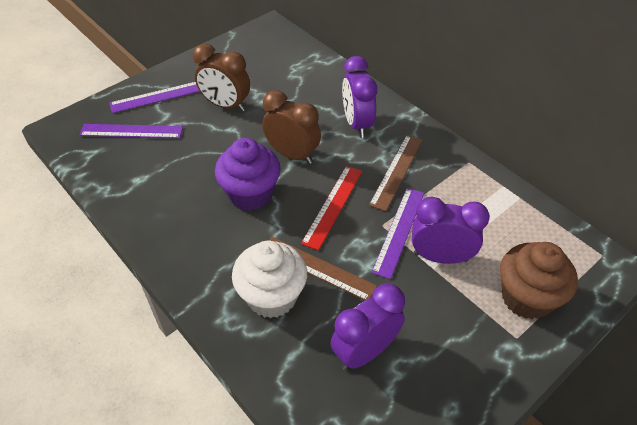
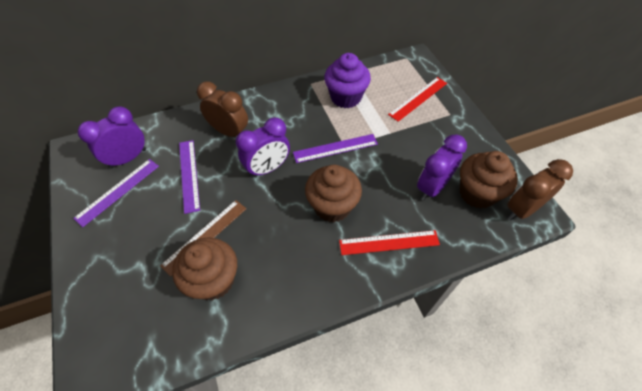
brown cupcake: 1 -> 3
brown ruler: 2 -> 1
red ruler: 1 -> 2
white cupcake: 1 -> 0

